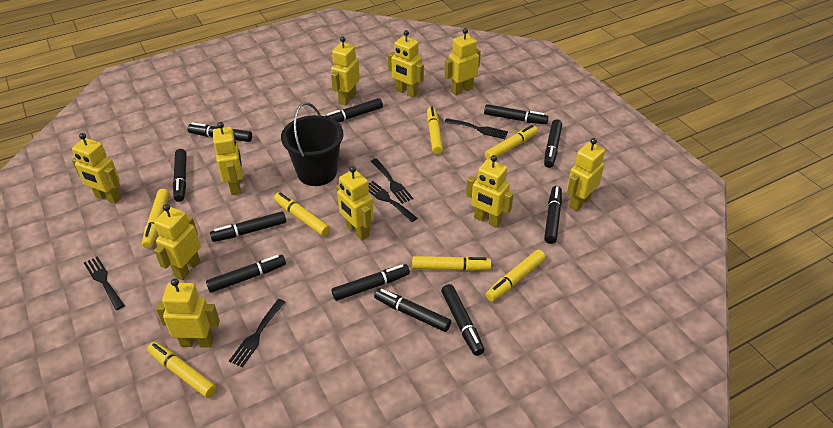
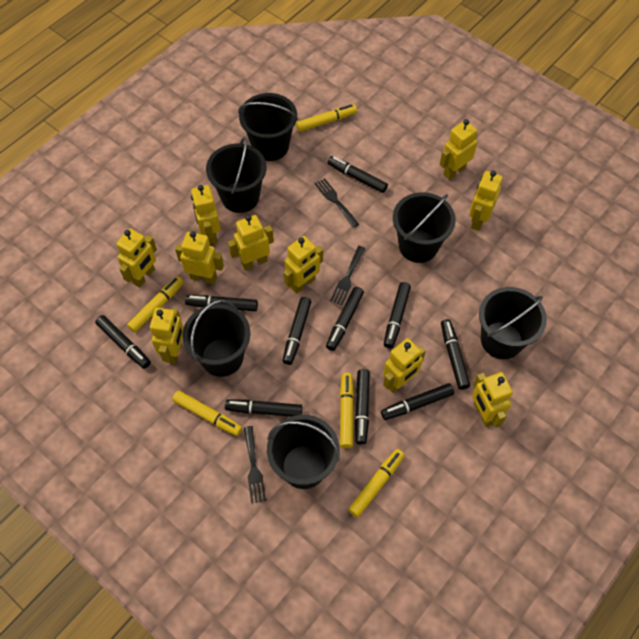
black bucket: 1 -> 6
black fork: 5 -> 3
black marker: 11 -> 10
yellow marker: 7 -> 5

